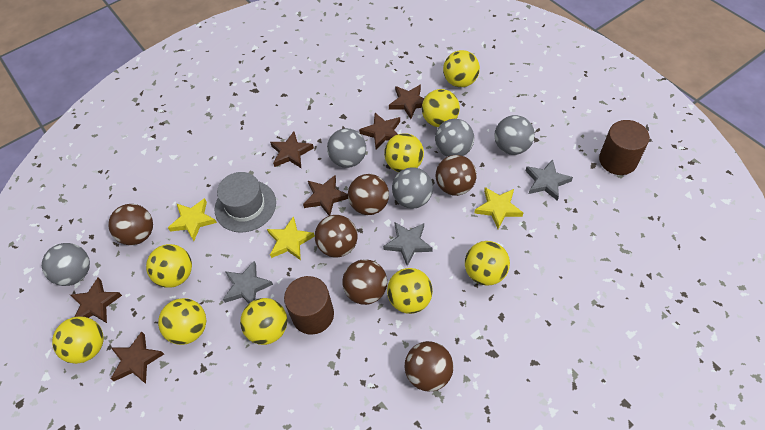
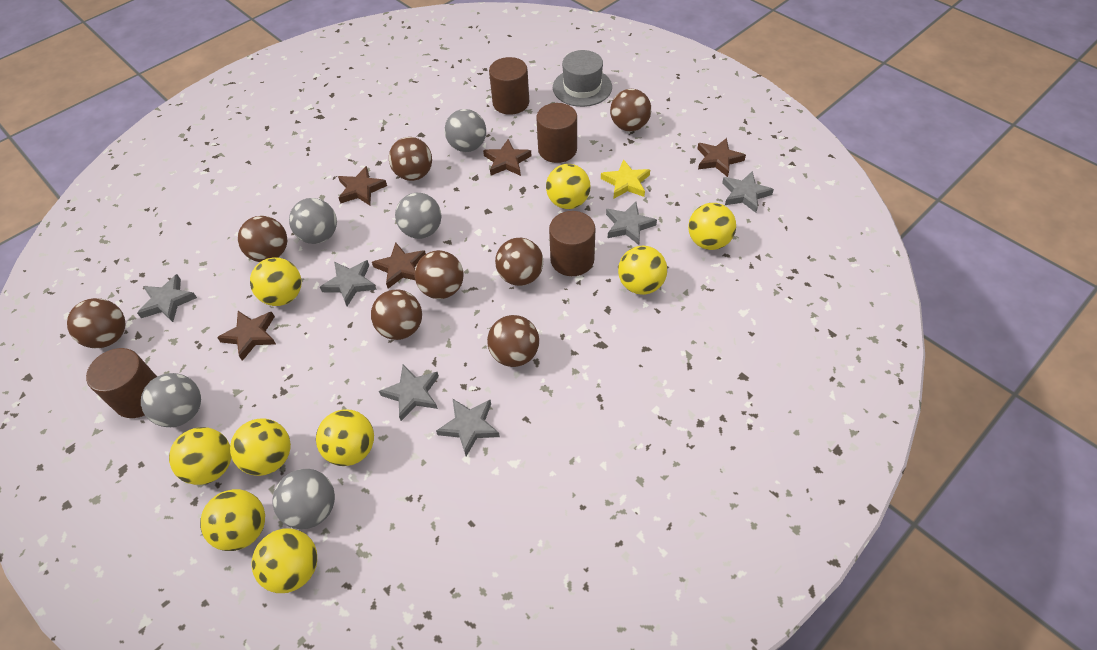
brown ball: 6 -> 8
brown cylinder: 2 -> 4
brown star: 6 -> 5
grey star: 3 -> 6
yellow star: 3 -> 1

